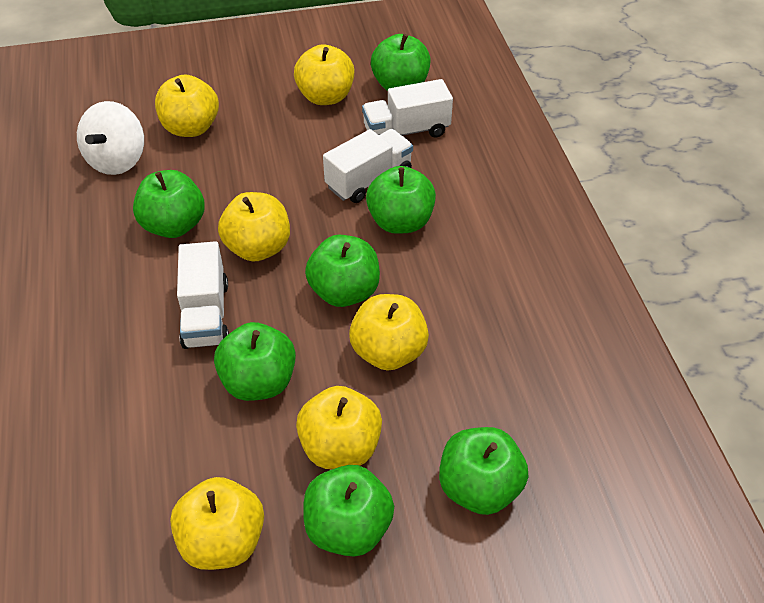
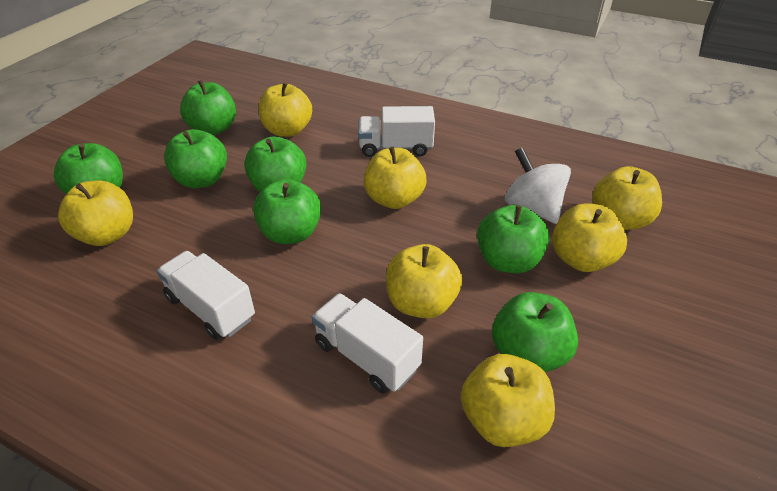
yellow apple: 6 -> 7

